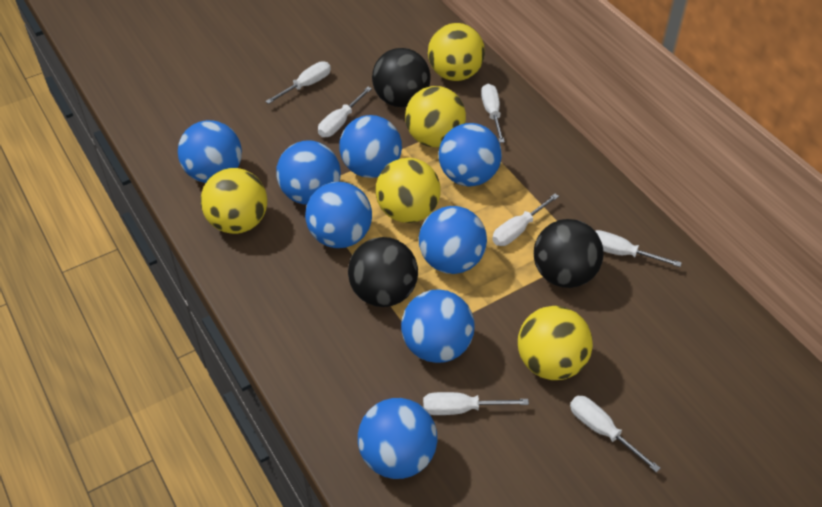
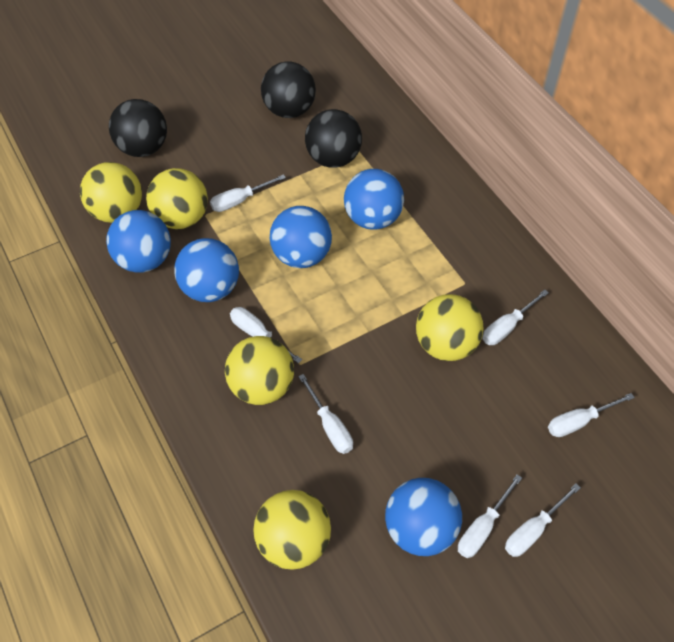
blue ball: 8 -> 5

